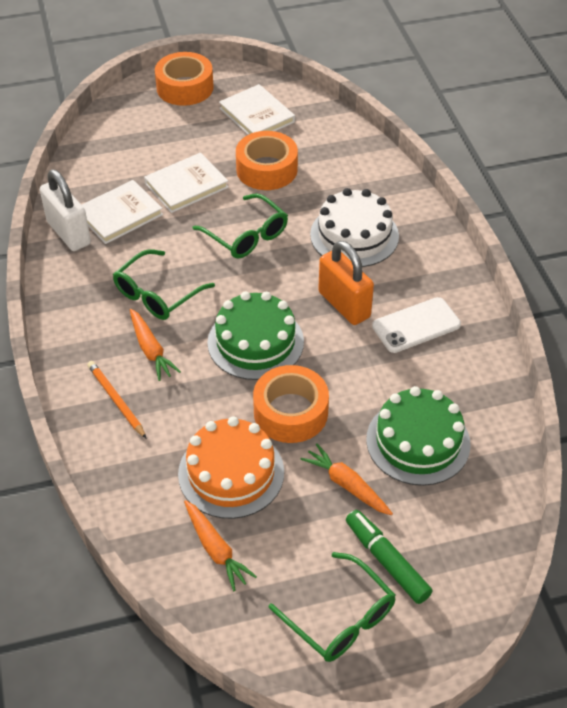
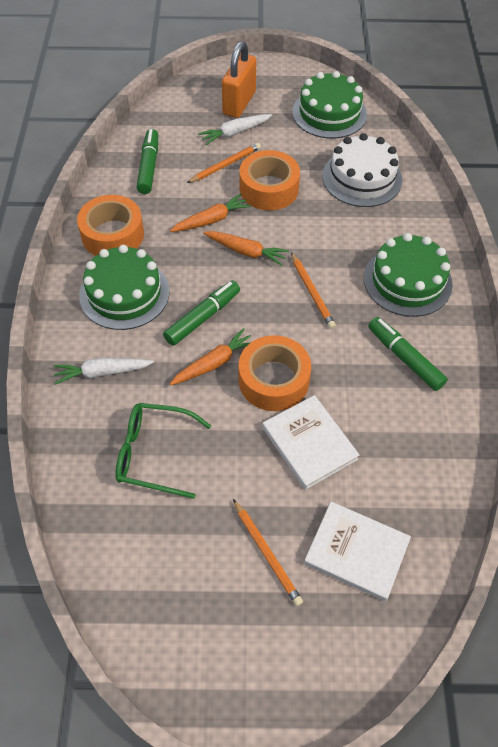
green cake: 2 -> 3
green glasses: 3 -> 1
green marker: 1 -> 3
orange cake: 1 -> 0
orange pencil: 1 -> 3
white book: 3 -> 2
white carrot: 0 -> 2
white padlock: 1 -> 0
white phone: 1 -> 0

